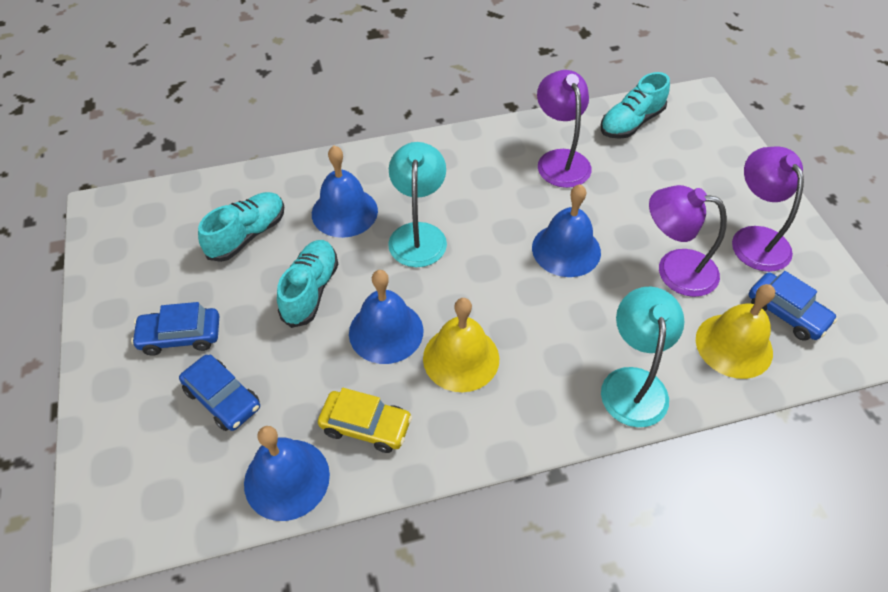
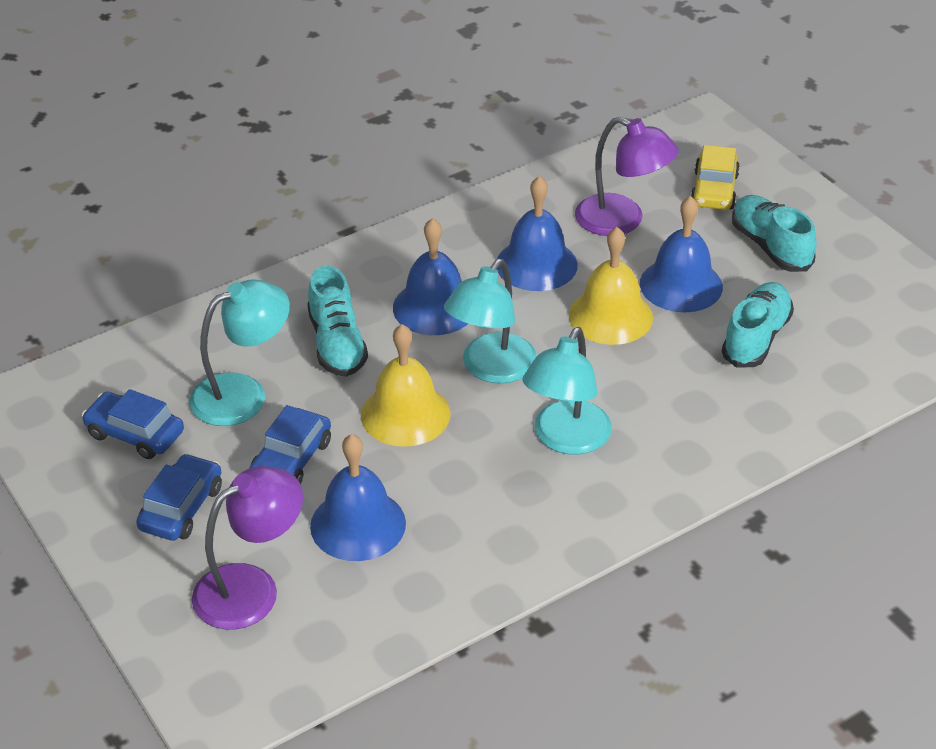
purple lamp: 3 -> 2
turquoise lamp: 2 -> 3

